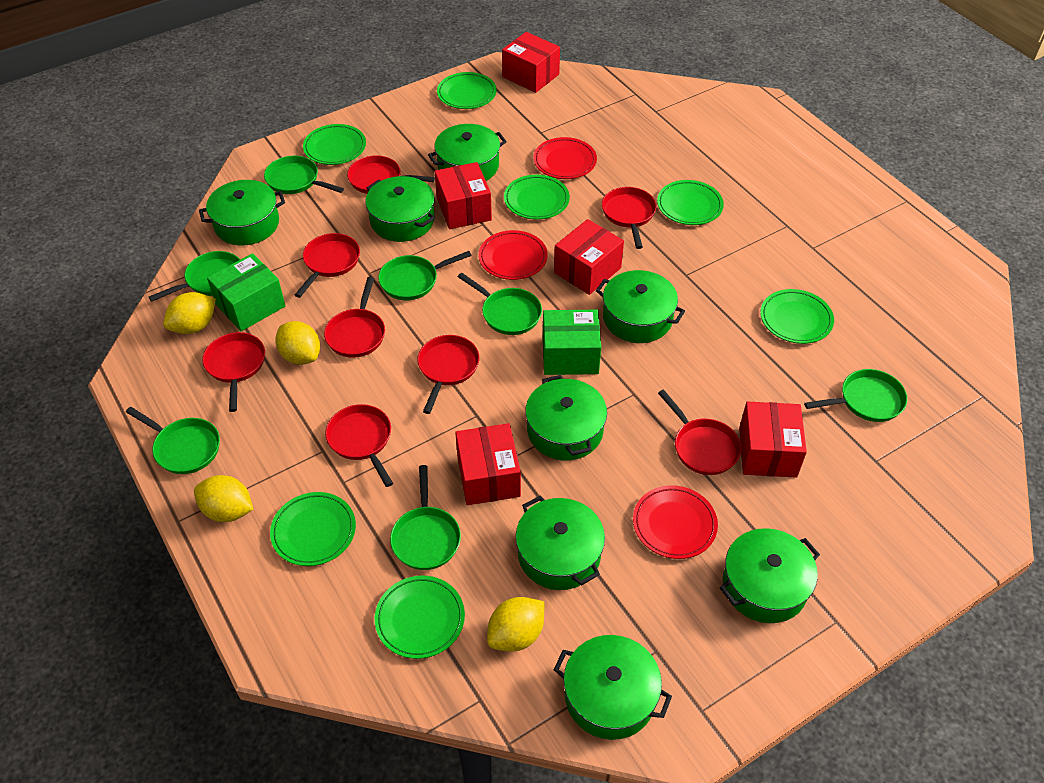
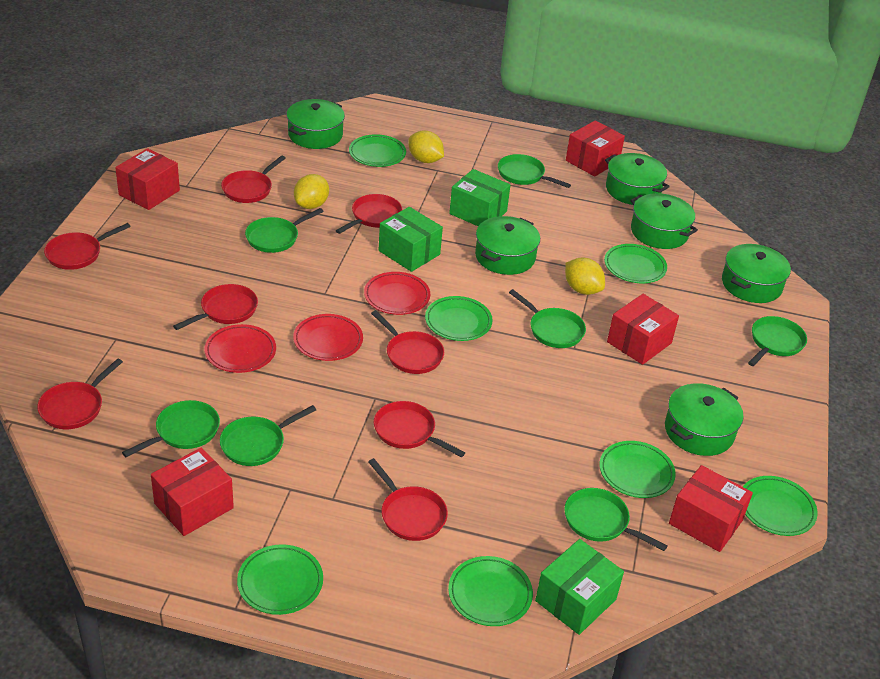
green box: 2 -> 3
green pot: 8 -> 6
yellow lemon: 4 -> 3

